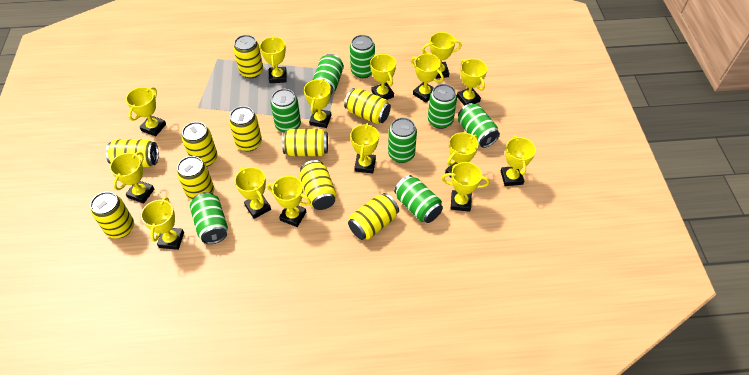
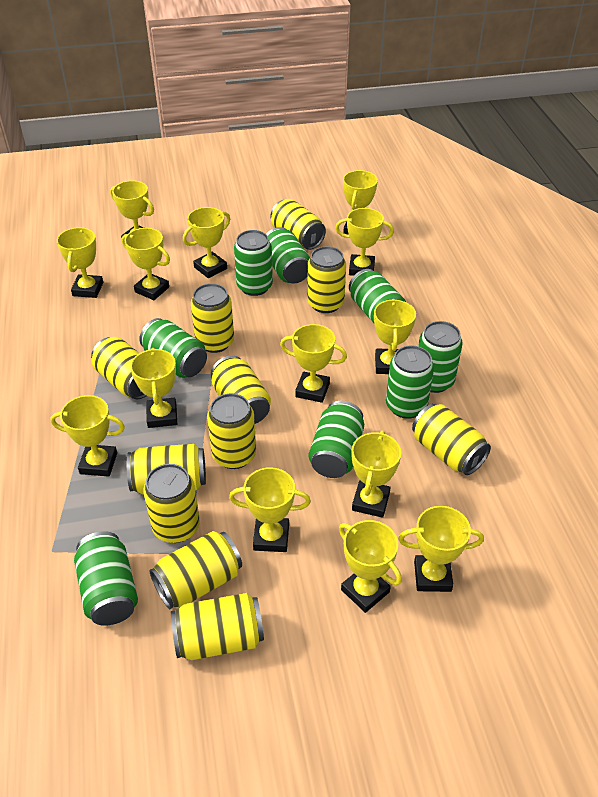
yellow can: 10 -> 11
yellow trophy: 15 -> 14

